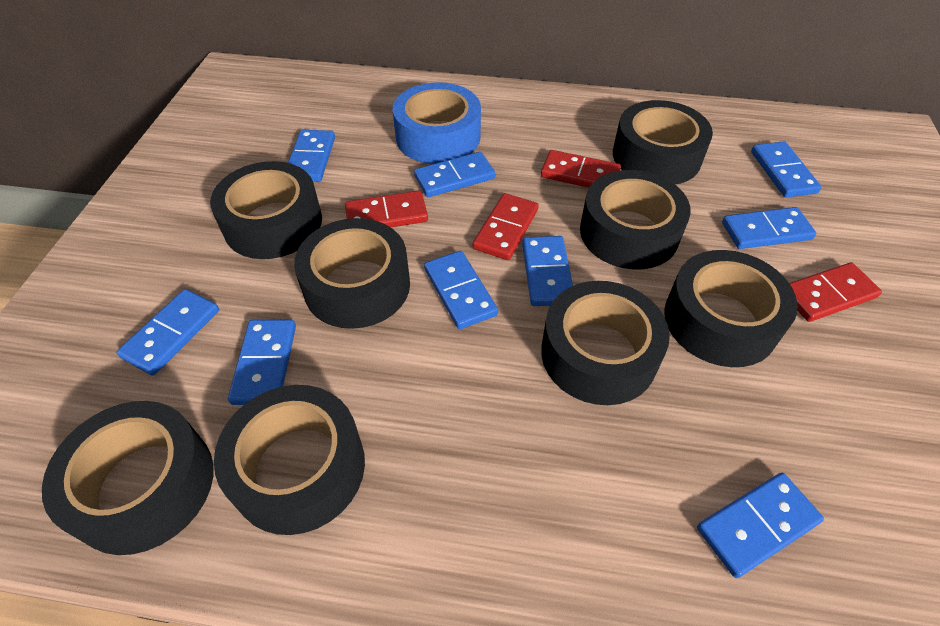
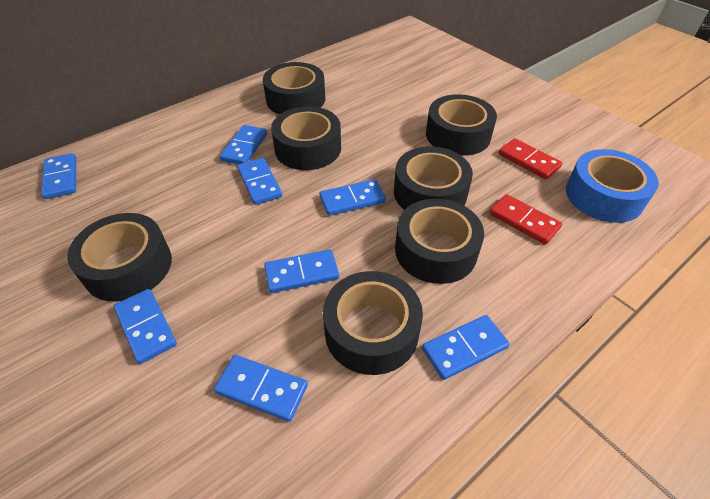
black tape: 8 -> 7
blue domino: 9 -> 8
red domino: 4 -> 2

